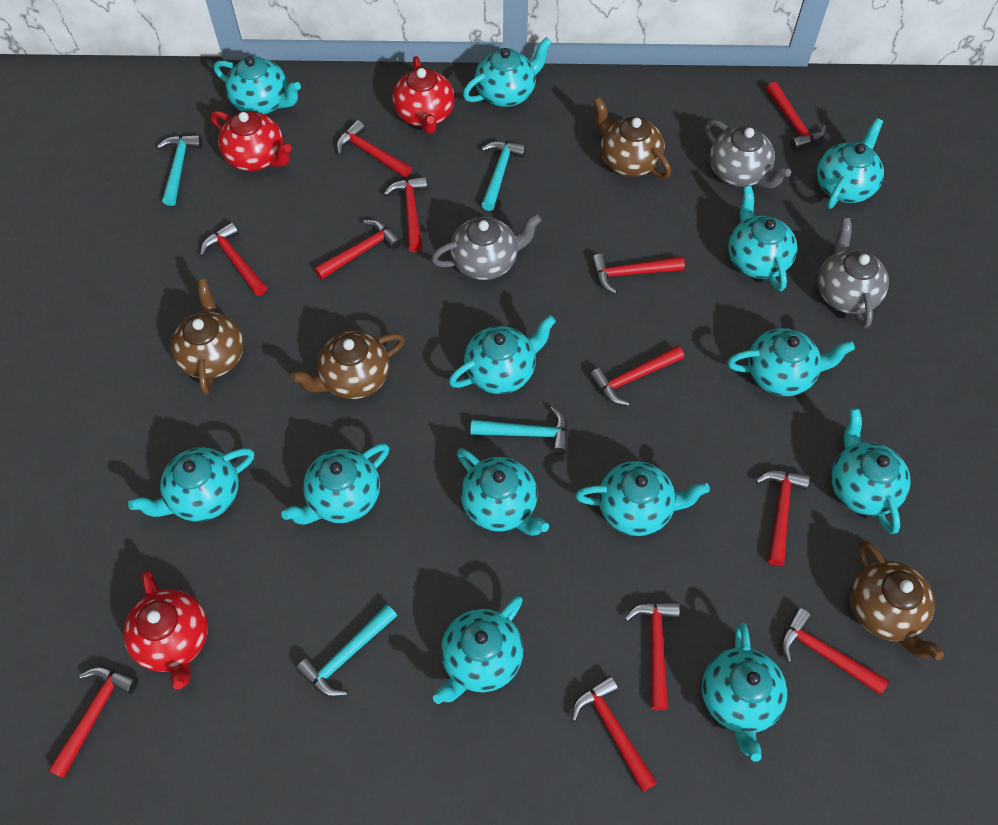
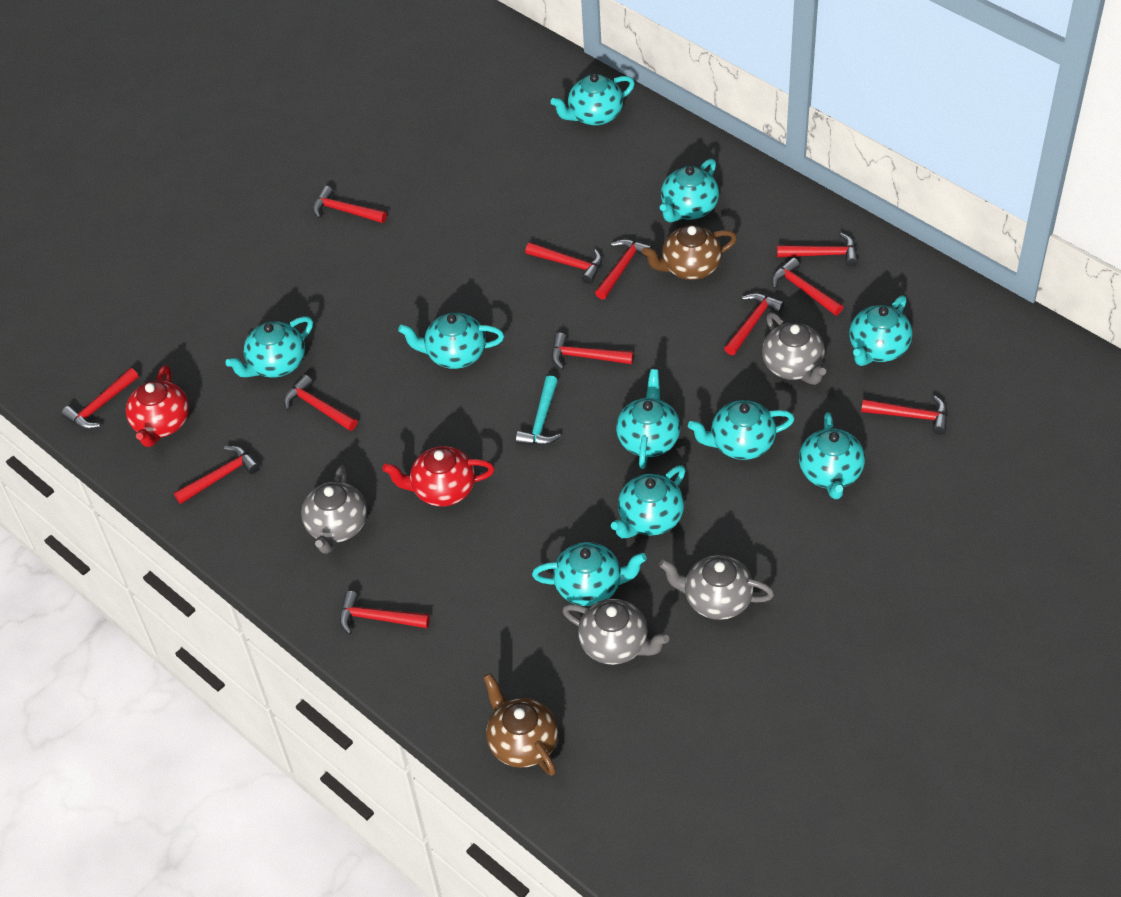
brown teapot: 4 -> 2
grey teapot: 3 -> 4
red teapot: 3 -> 2
turquoise hammer: 4 -> 1
turquoise teapot: 13 -> 10

